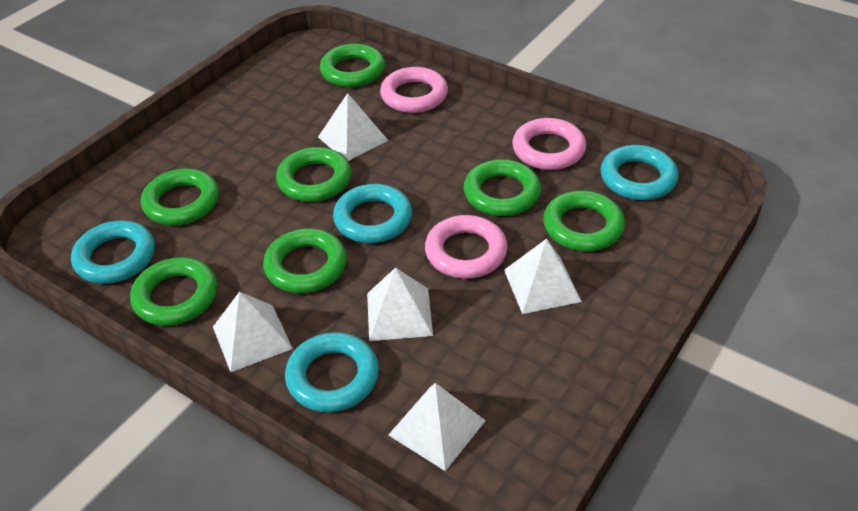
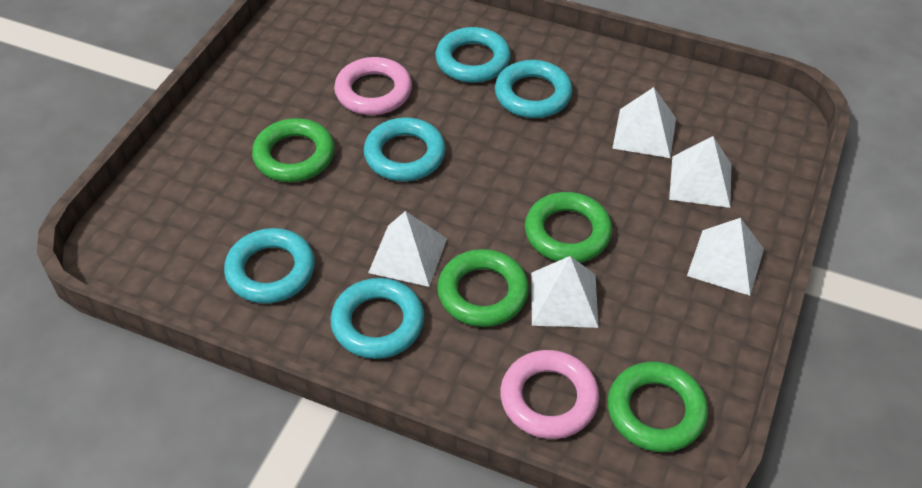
green ring: 7 -> 4
pink ring: 3 -> 2
turquoise ring: 4 -> 5

